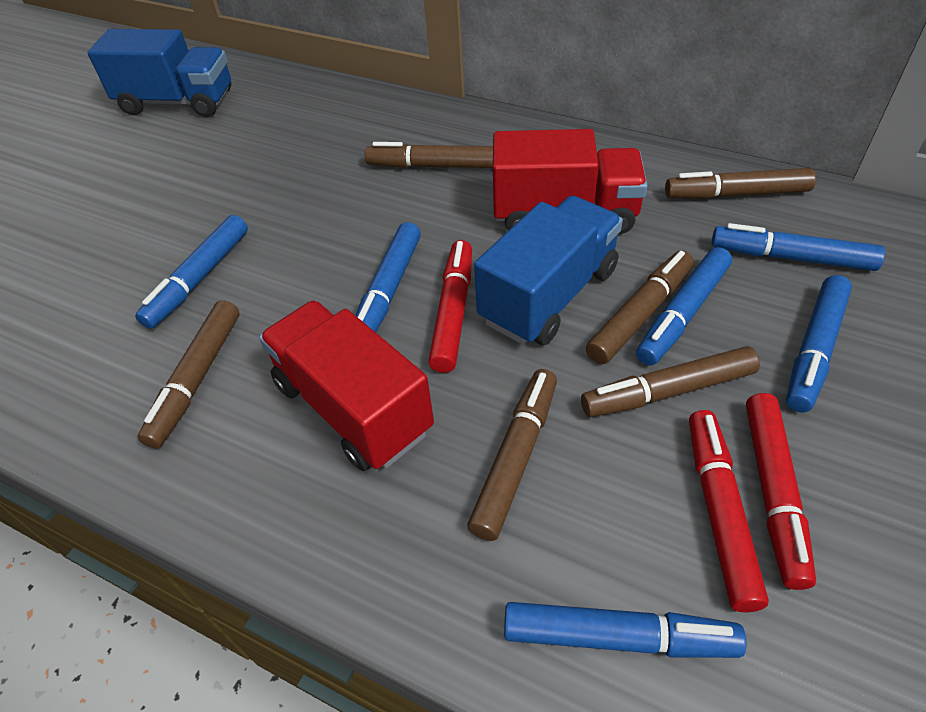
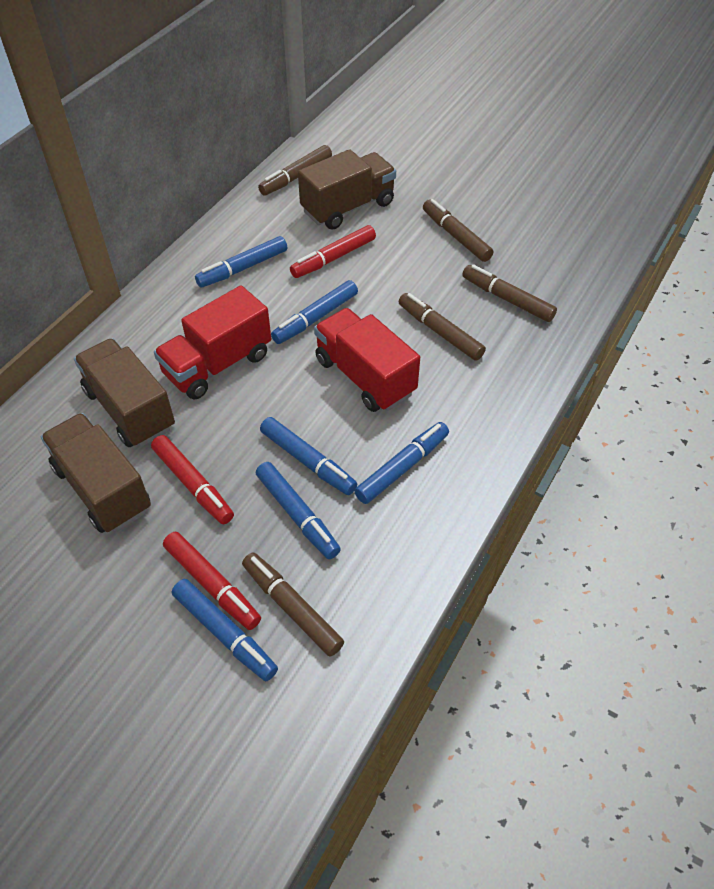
blue truck: 2 -> 0
brown marker: 6 -> 5
brown truck: 0 -> 3

